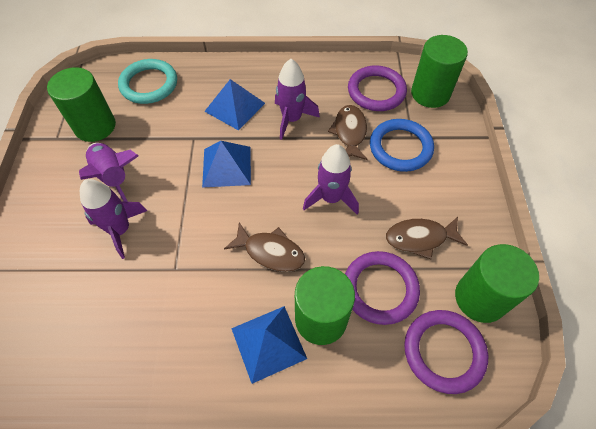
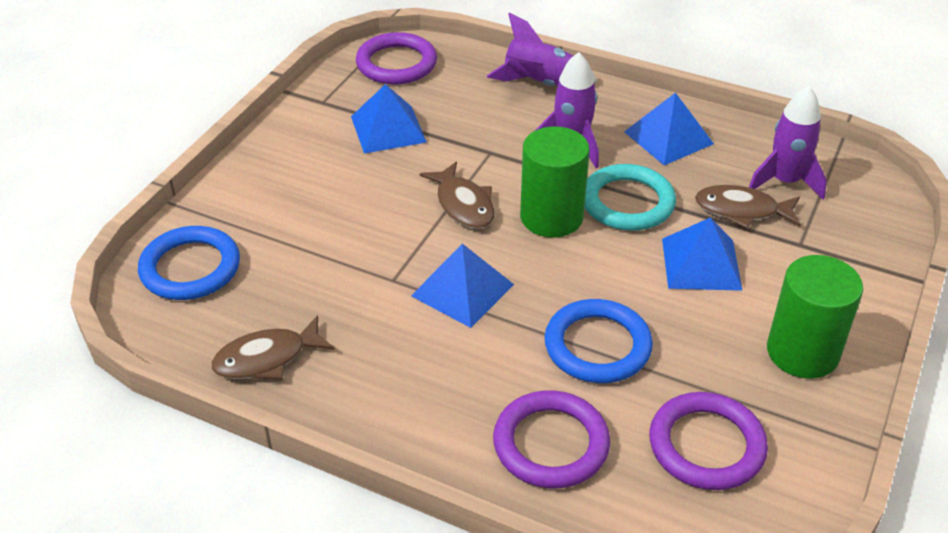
blue pyramid: 3 -> 4
blue ring: 1 -> 2
green cylinder: 4 -> 2
purple rocket: 4 -> 3

